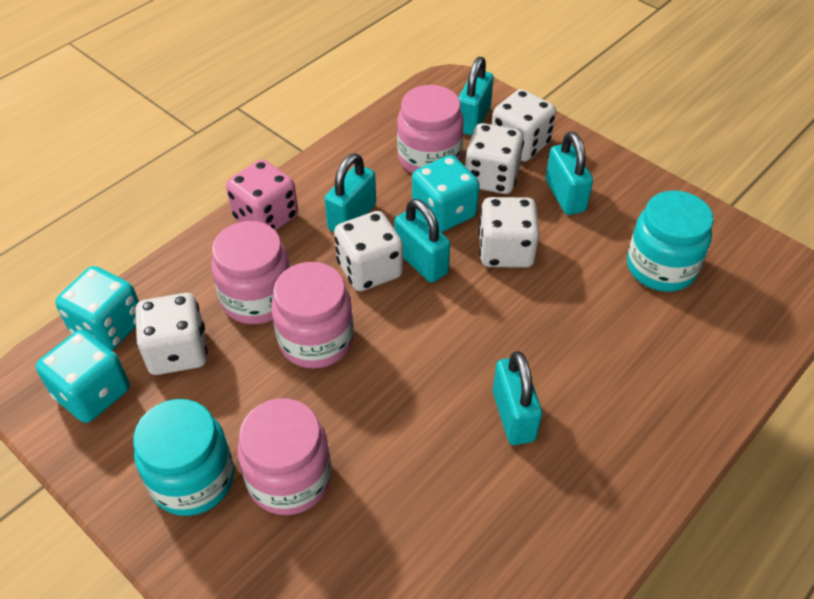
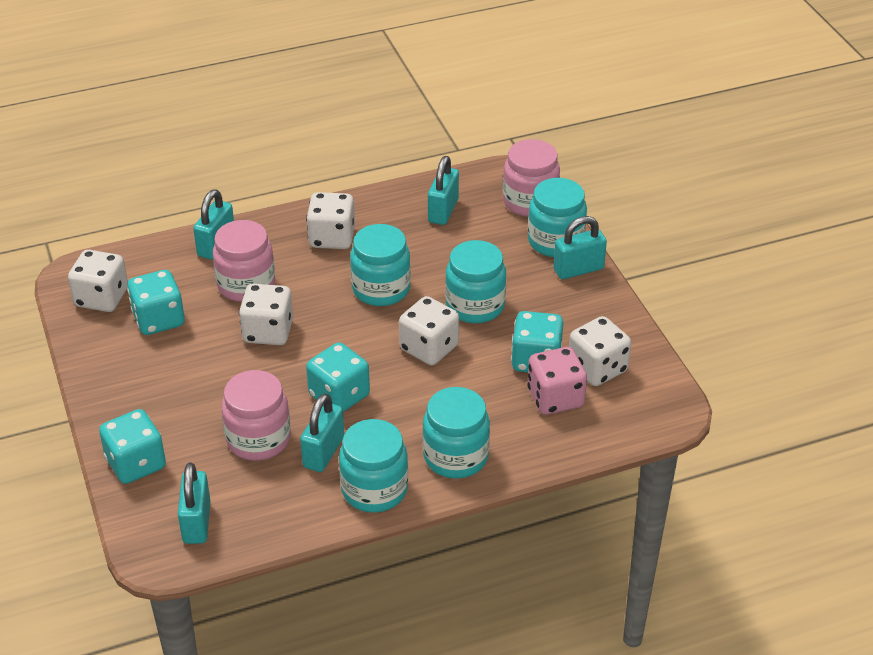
pink jar: 4 -> 3
turquoise dice: 3 -> 4
turquoise jar: 2 -> 5

